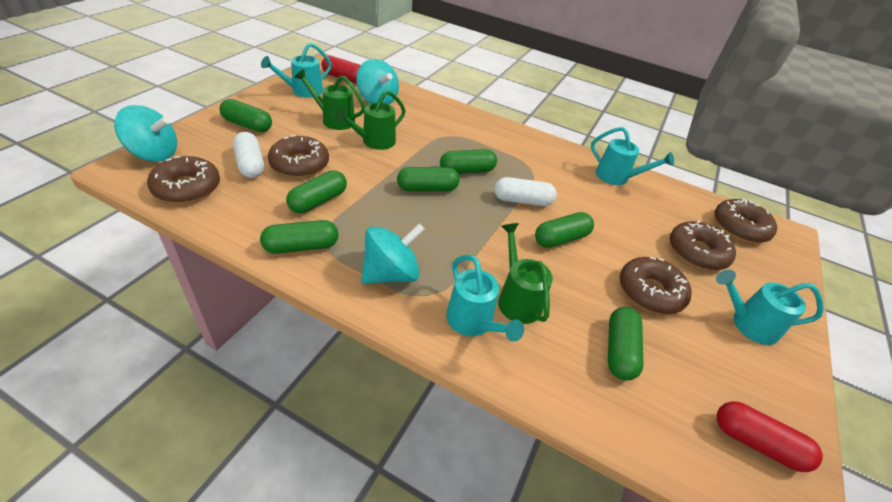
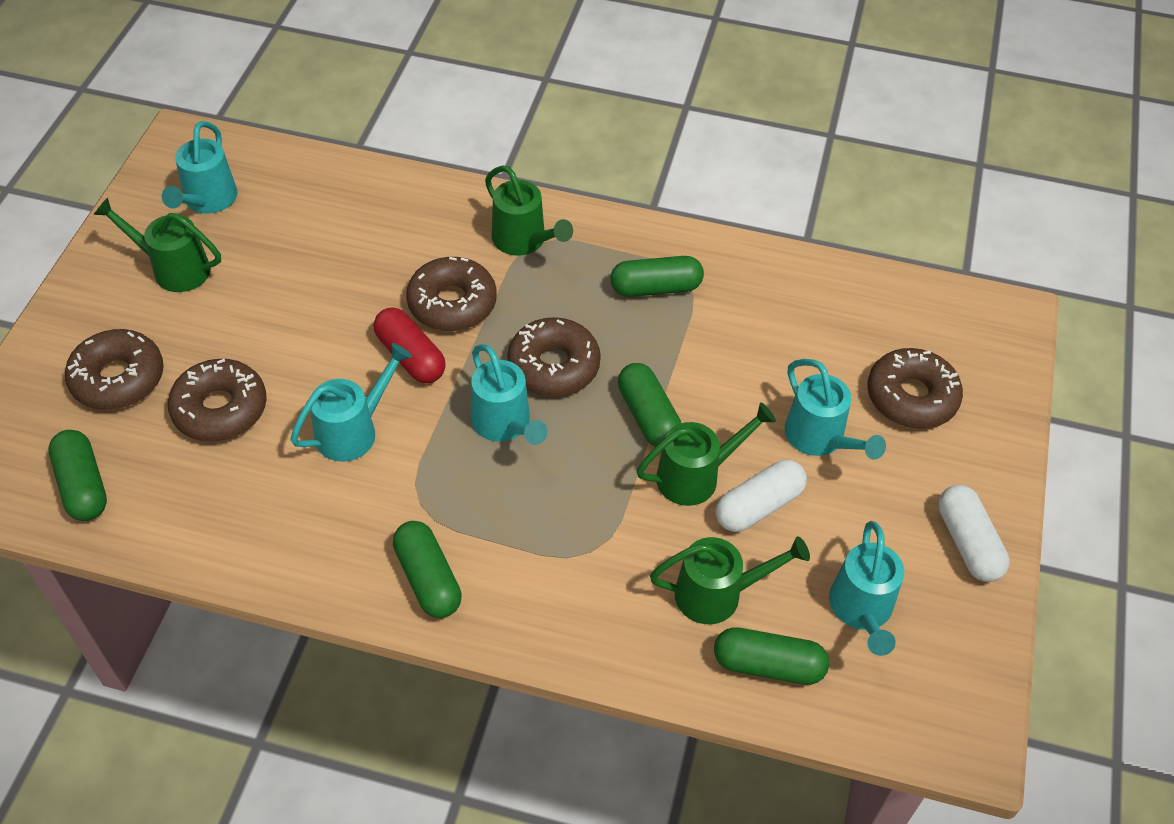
green capsule: 7 -> 5
green watering can: 3 -> 4
red capsule: 2 -> 1
turquoise spinning top: 3 -> 0
turquoise watering can: 4 -> 5

